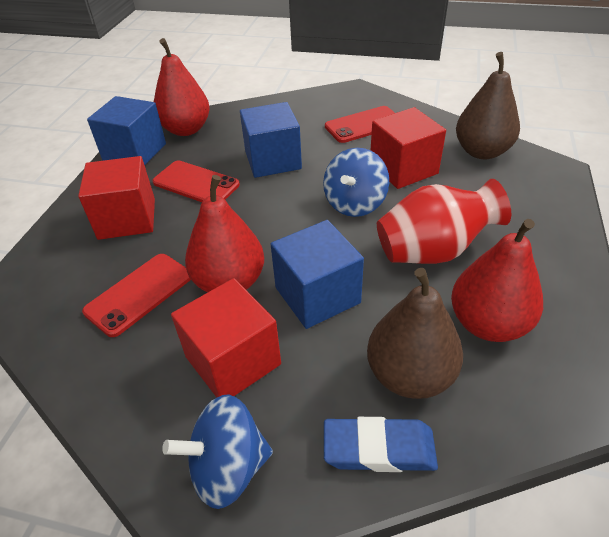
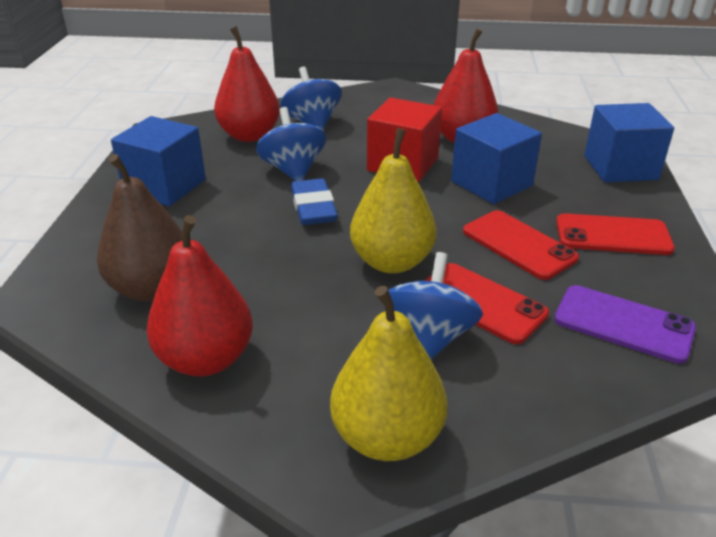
blue spinning top: 2 -> 3
brown pear: 2 -> 1
purple phone: 0 -> 1
red cube: 3 -> 1
red vase: 1 -> 0
yellow pear: 0 -> 2

